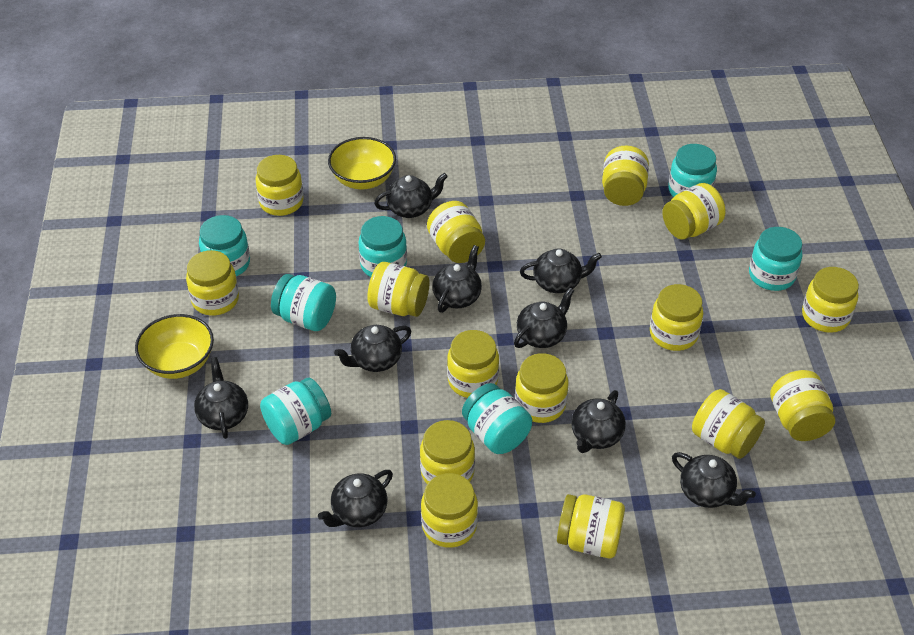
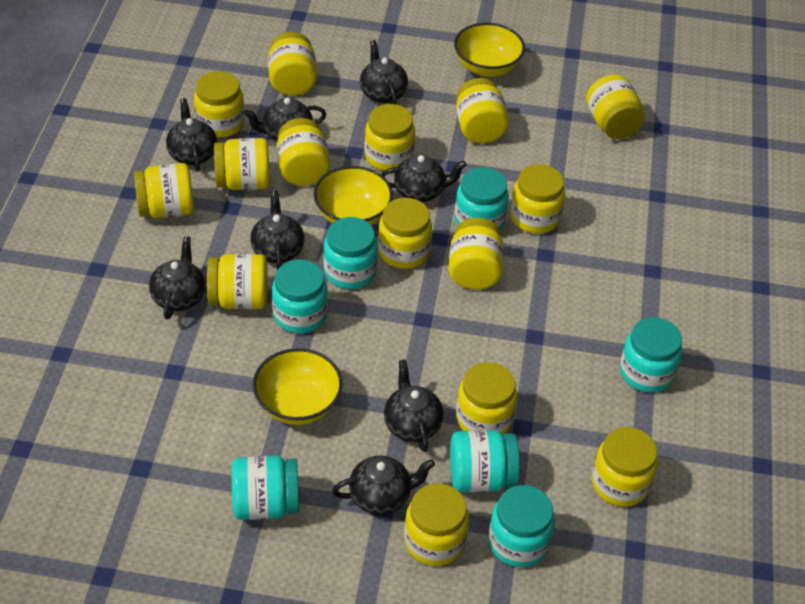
black teapot: 9 -> 8
yellow bowl: 2 -> 3

